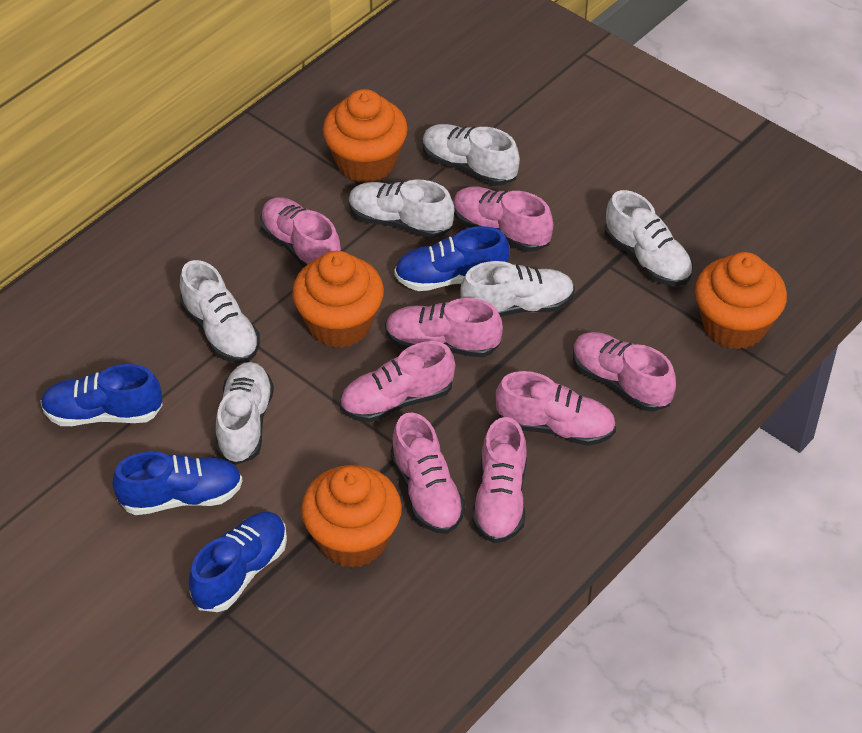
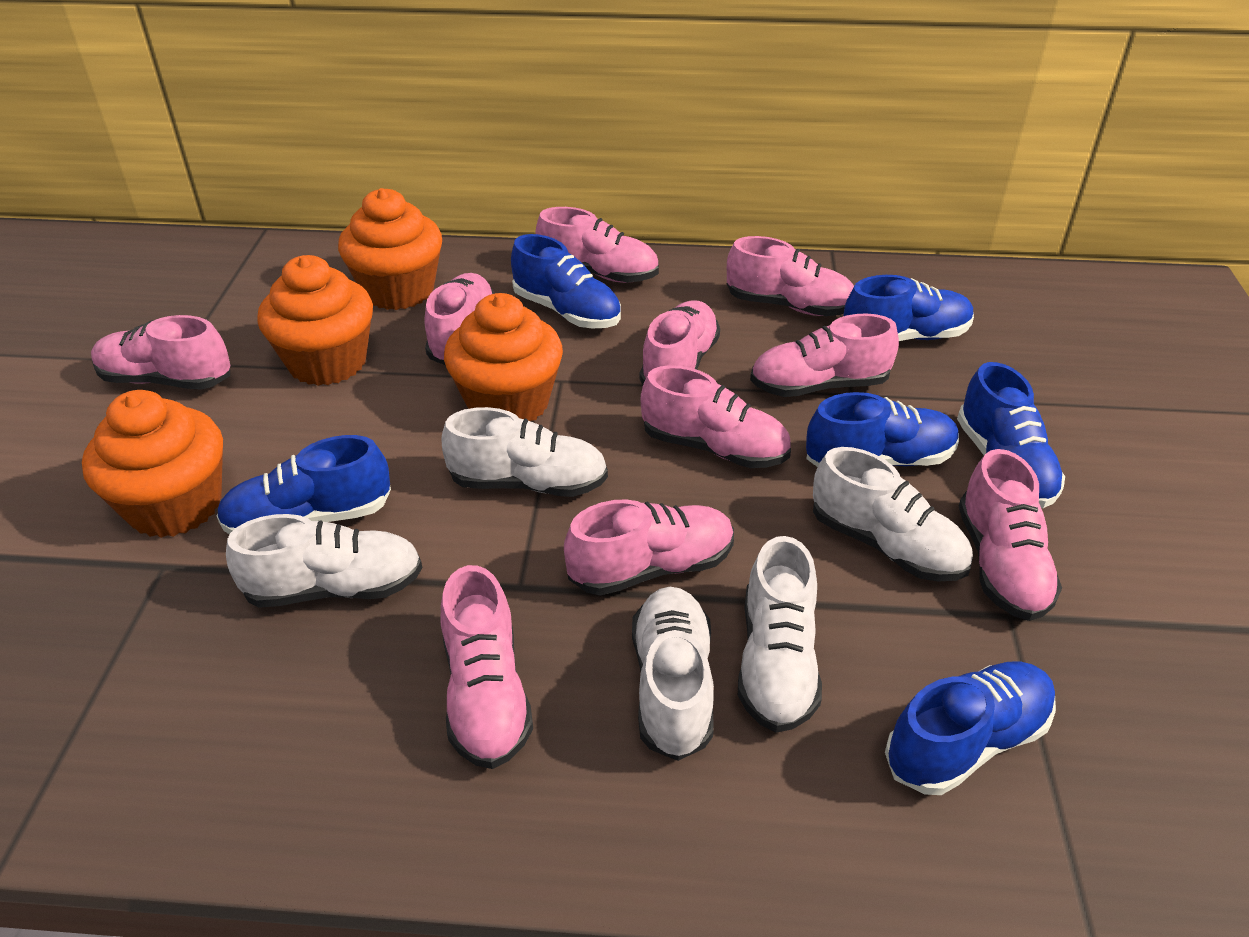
blue shoe: 4 -> 6
pink shoe: 8 -> 10
white shoe: 6 -> 5

